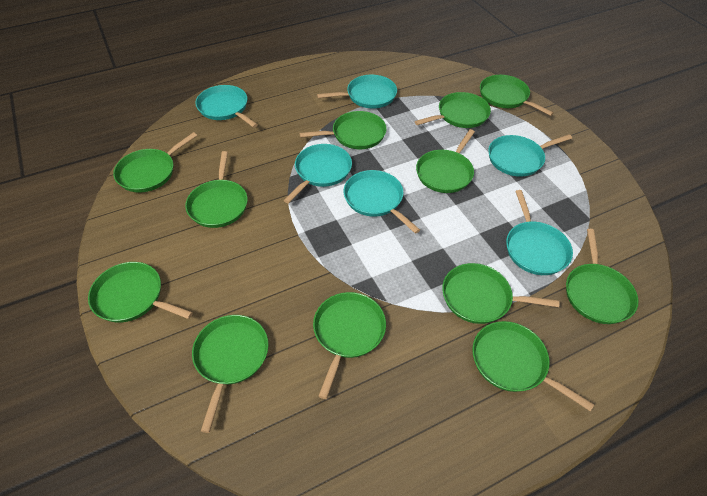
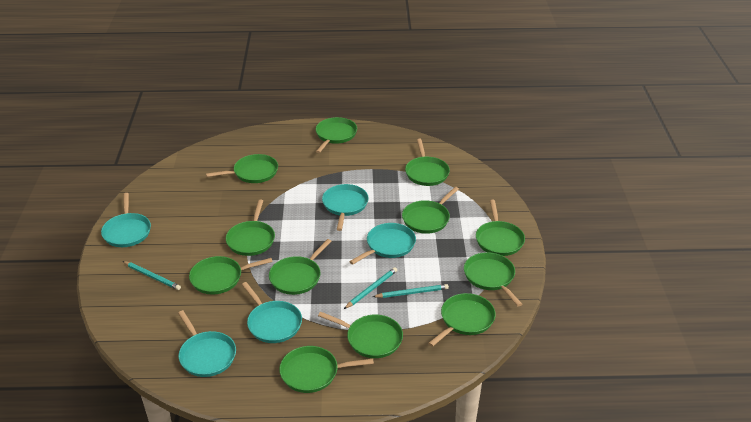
turquoise pan: 6 -> 5
turquoise pencil: 0 -> 3

